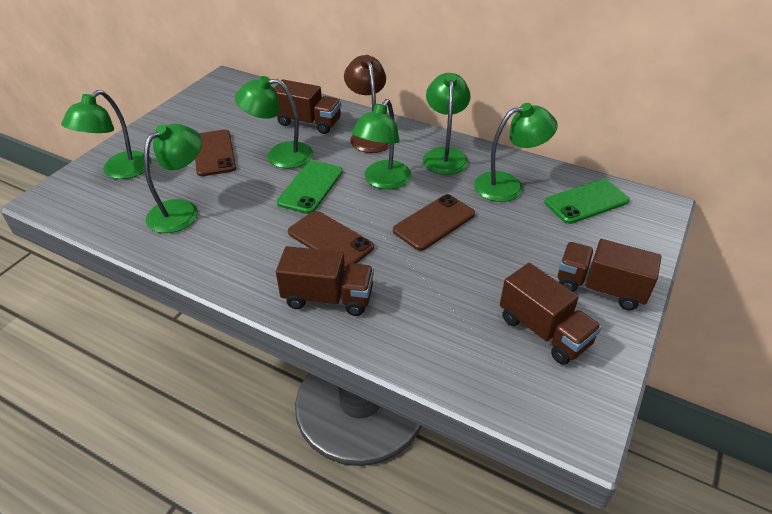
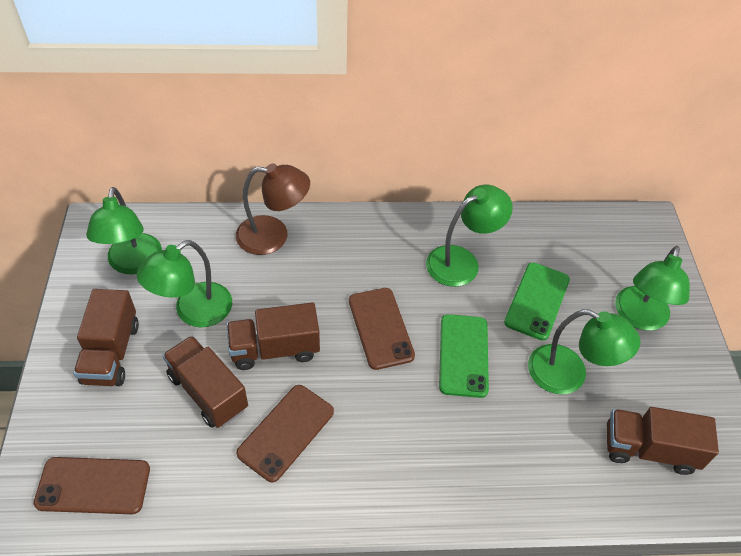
green lamp: 6 -> 5

